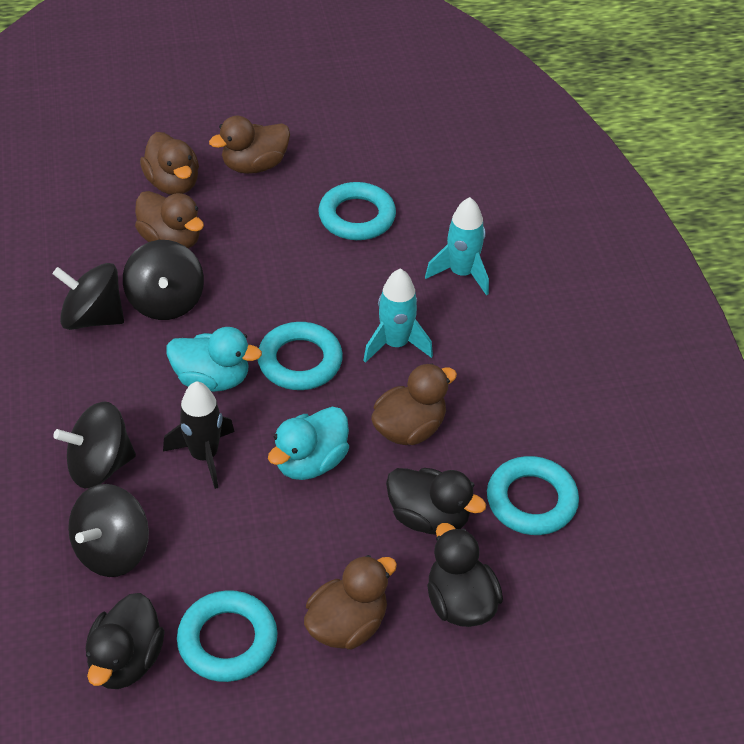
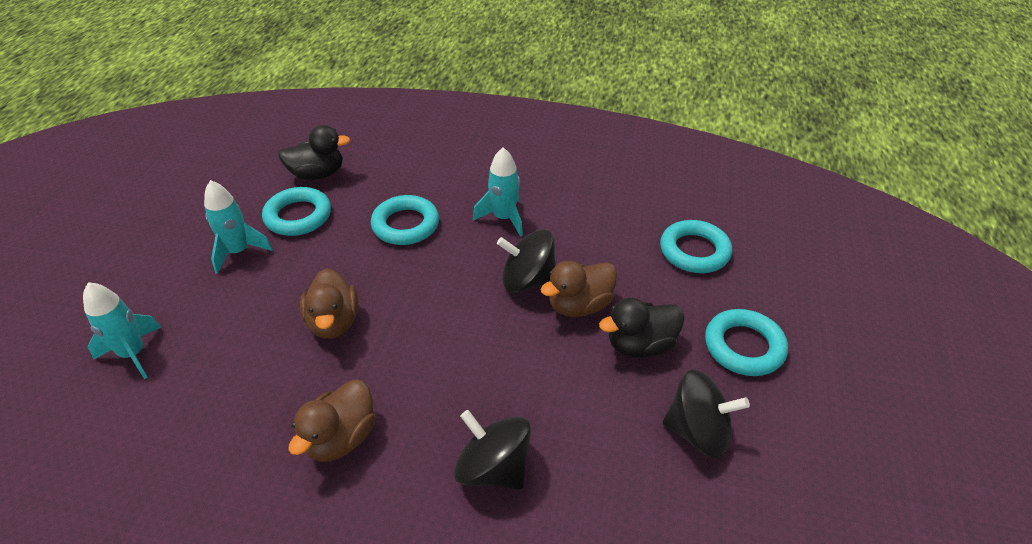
black duck: 3 -> 2
black rocket: 1 -> 0
black spinning top: 4 -> 3
brown duck: 5 -> 3
turquoise duck: 2 -> 0
turquoise rocket: 2 -> 3

